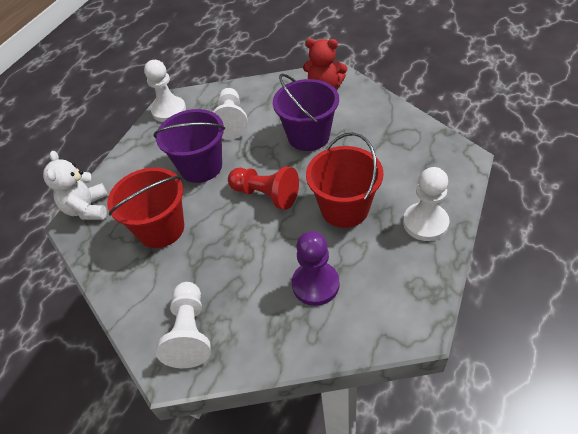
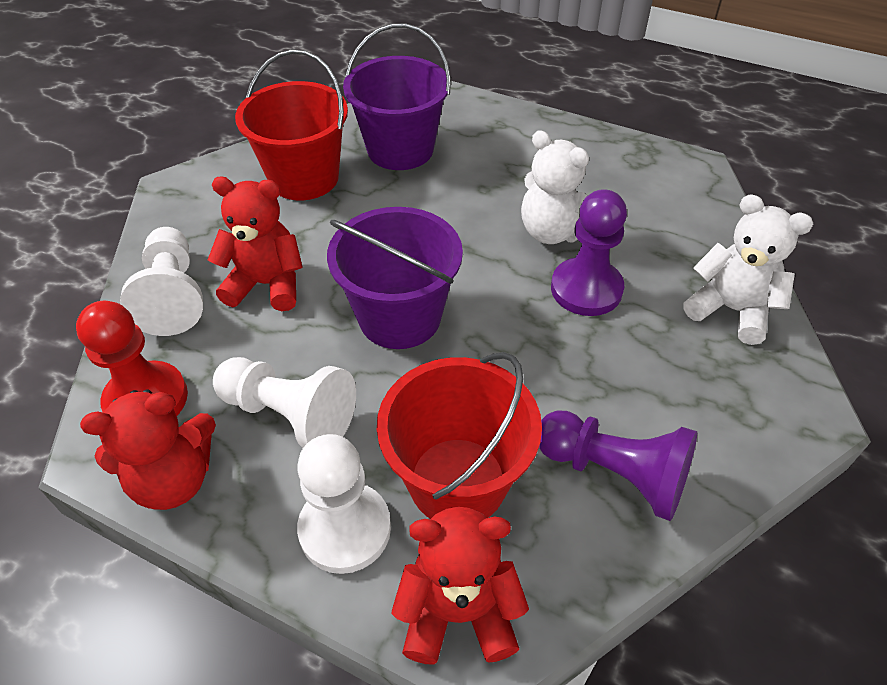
purple pawn: 1 -> 2
red teddy bear: 1 -> 3
white pawn: 4 -> 3
white teddy bear: 1 -> 2

